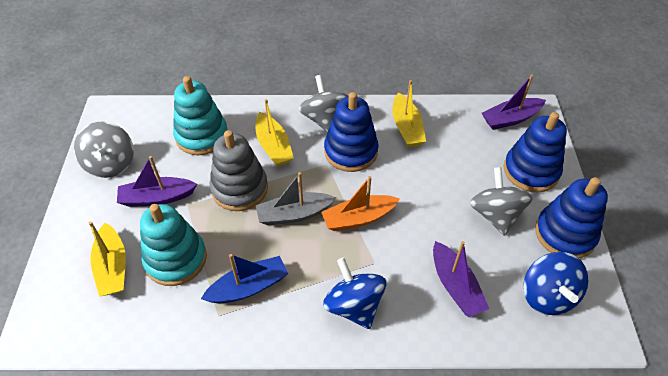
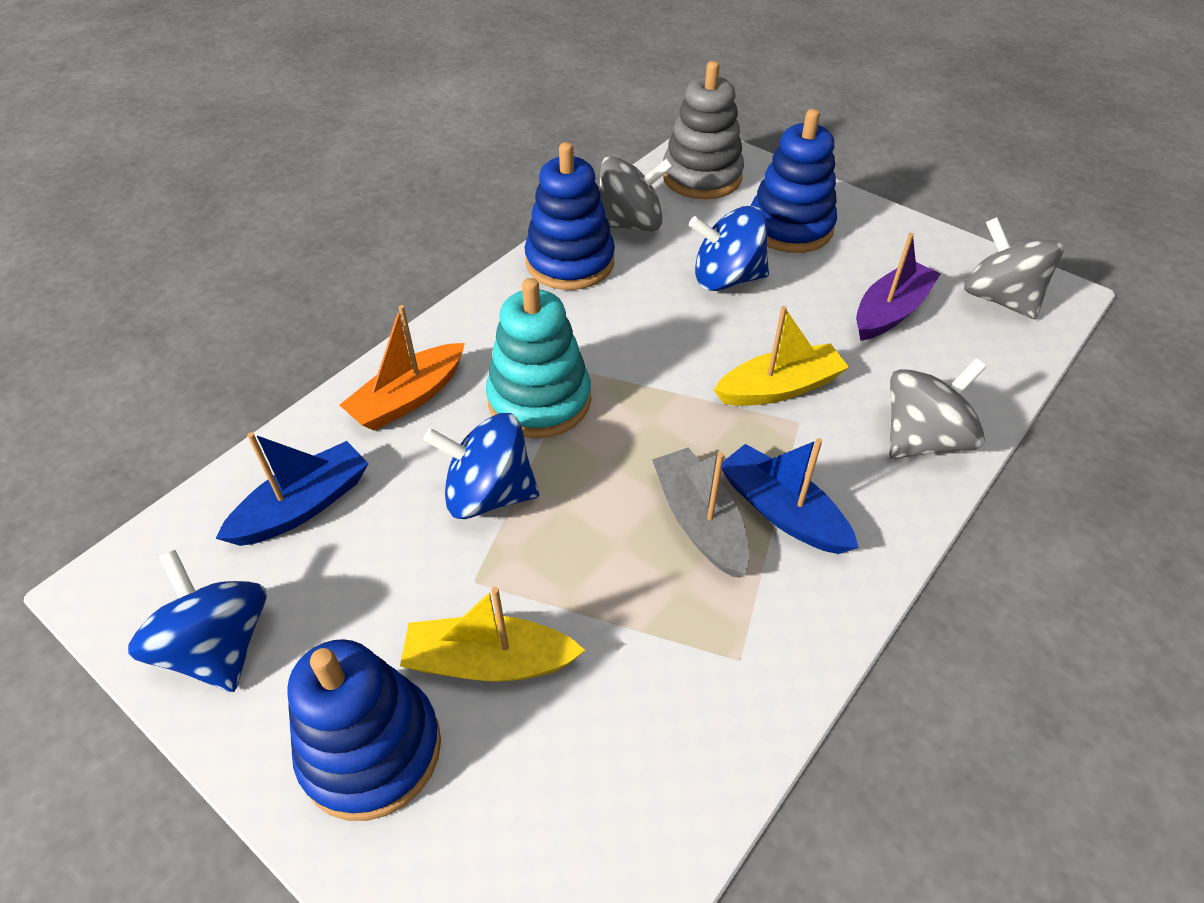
blue boat: 1 -> 2
blue spinning top: 2 -> 3
purple boat: 3 -> 1
turquoise stacking toy: 2 -> 1
yellow boat: 3 -> 2

